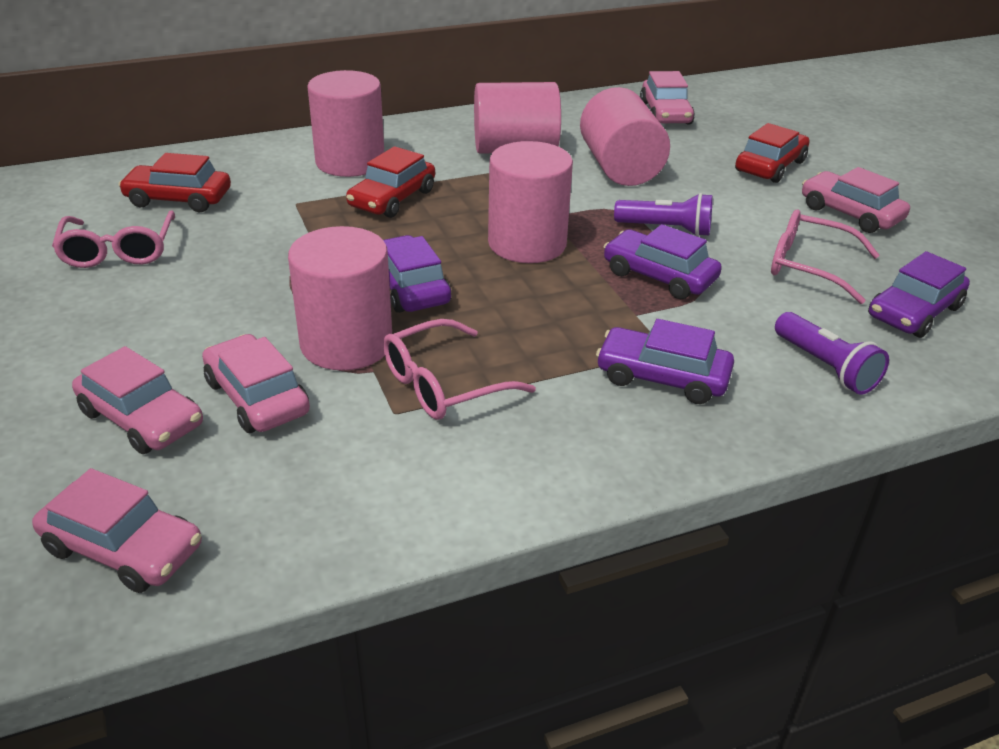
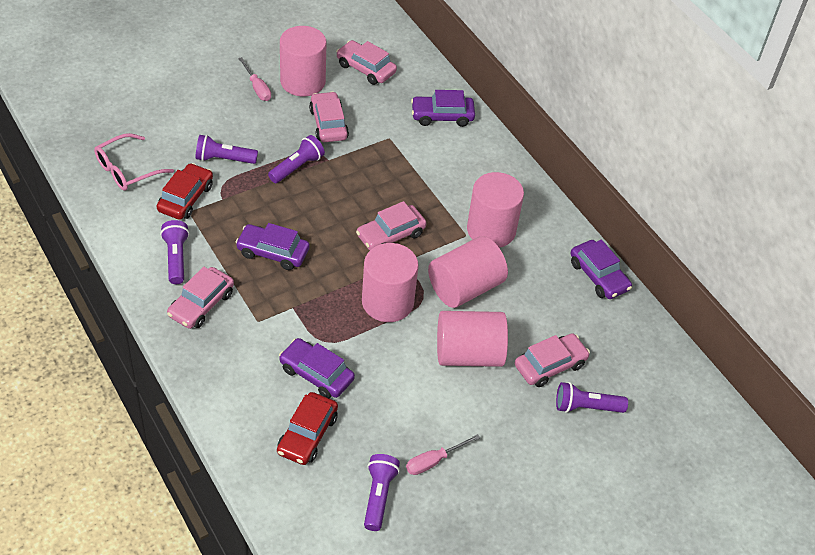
pink glasses: 3 -> 1
pink screwdriver: 0 -> 2
purple flashlight: 2 -> 5
red car: 3 -> 2

